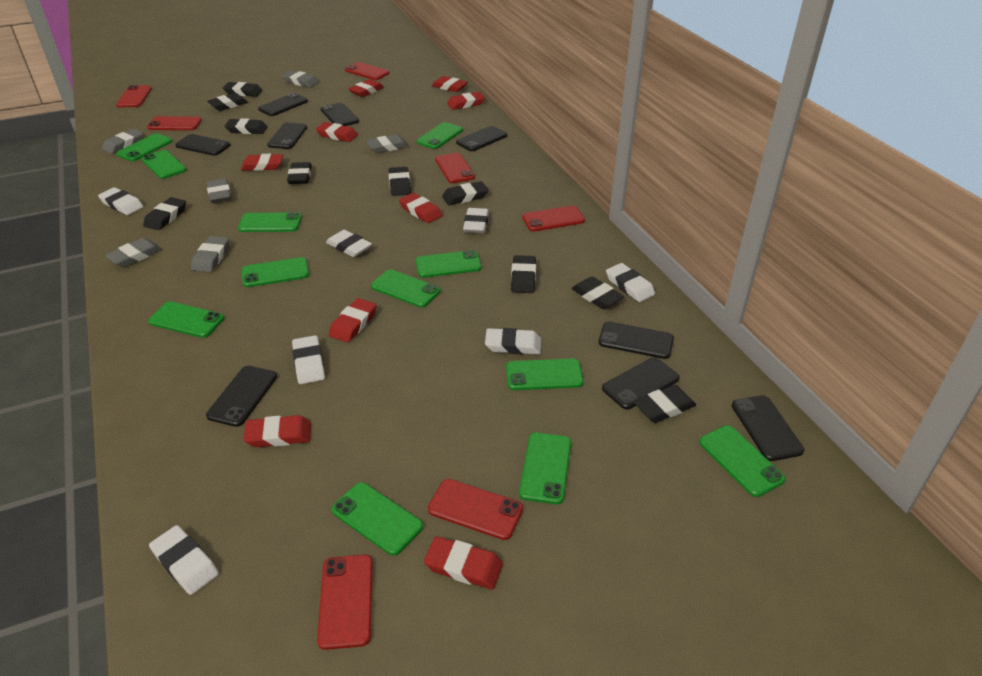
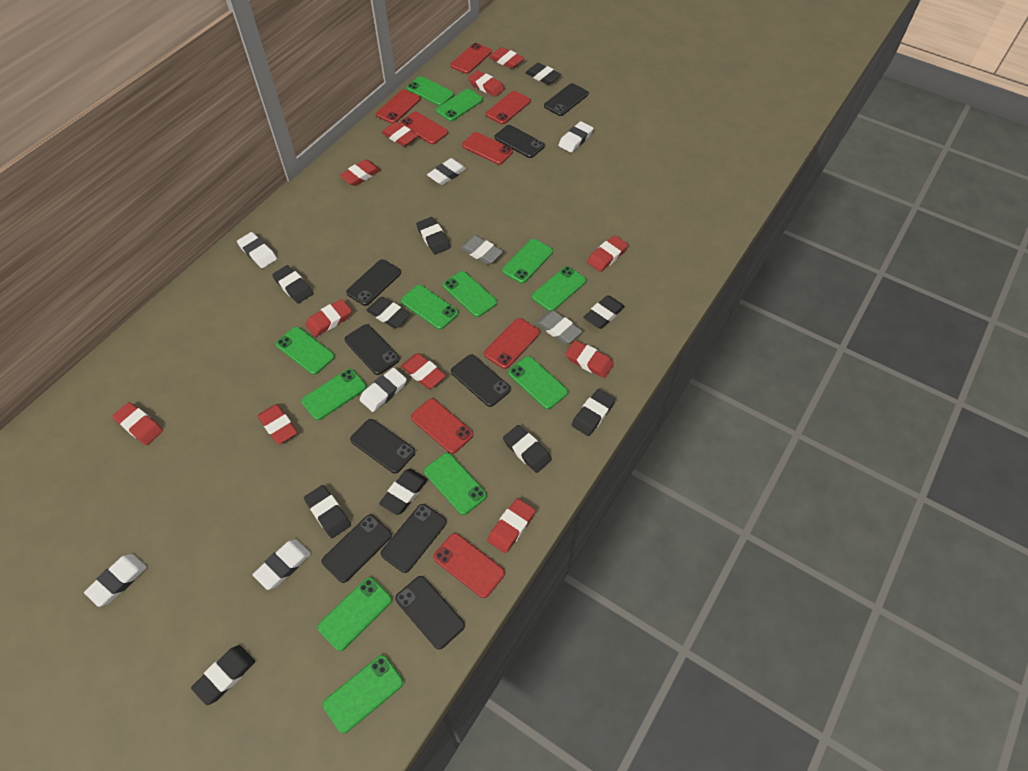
grey eraser: 6 -> 2
red eraser: 9 -> 11
red phone: 7 -> 8
white eraser: 7 -> 6

